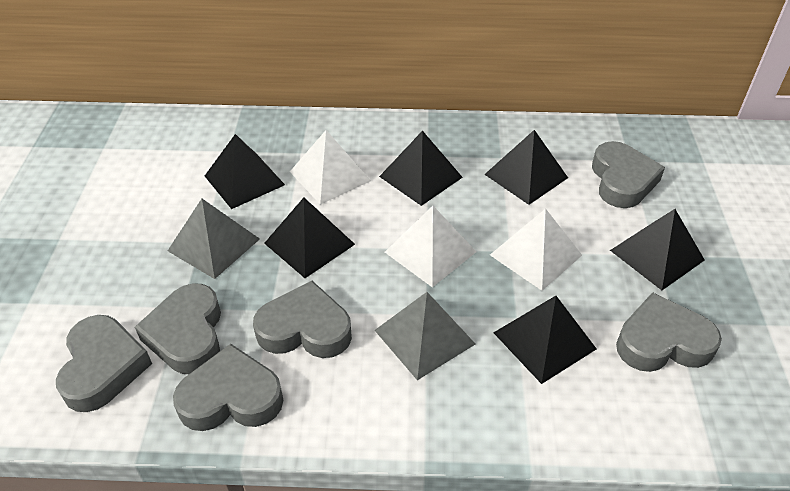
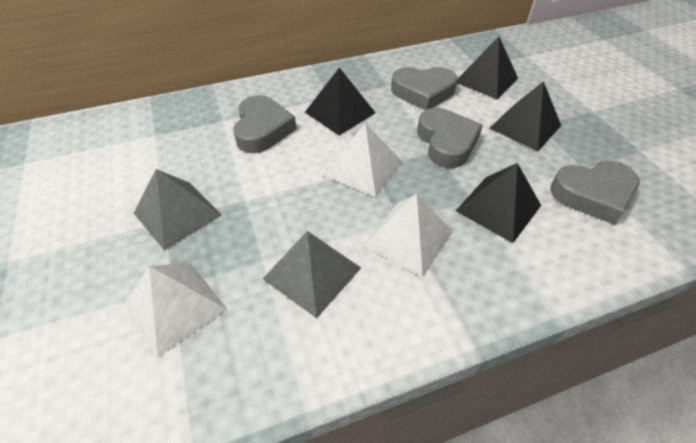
black pyramid: 6 -> 4
grey heart: 6 -> 4

